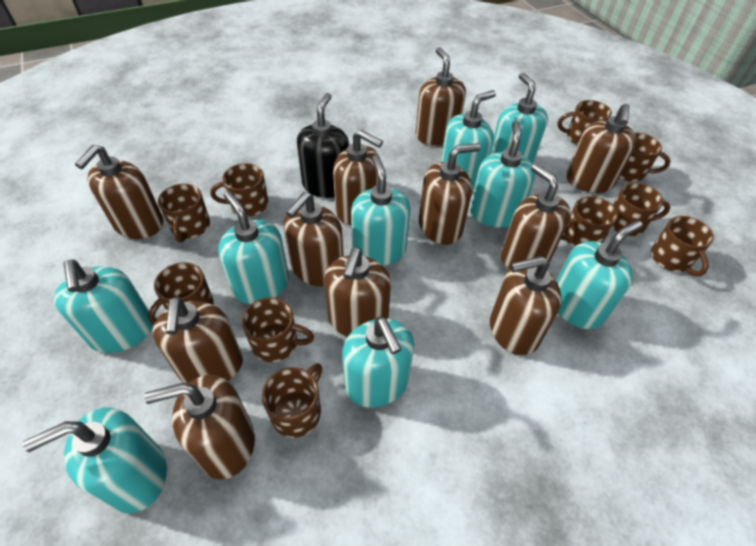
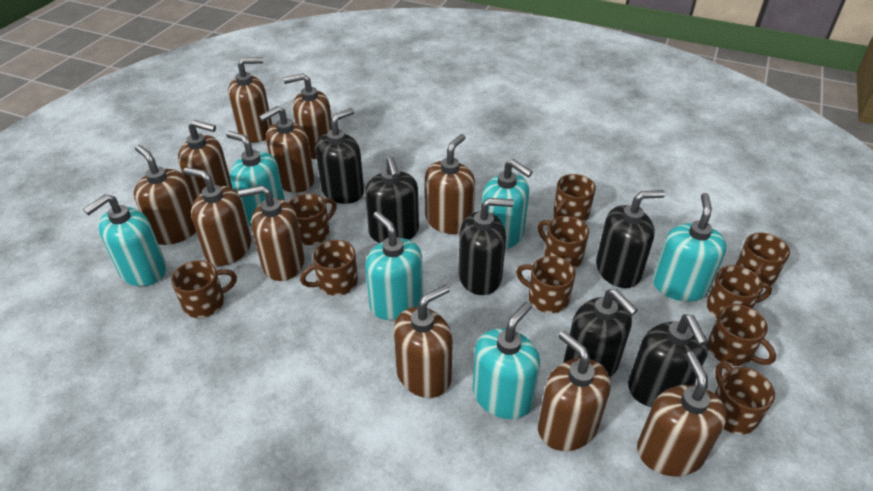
black soap dispenser: 1 -> 6
turquoise soap dispenser: 9 -> 6

